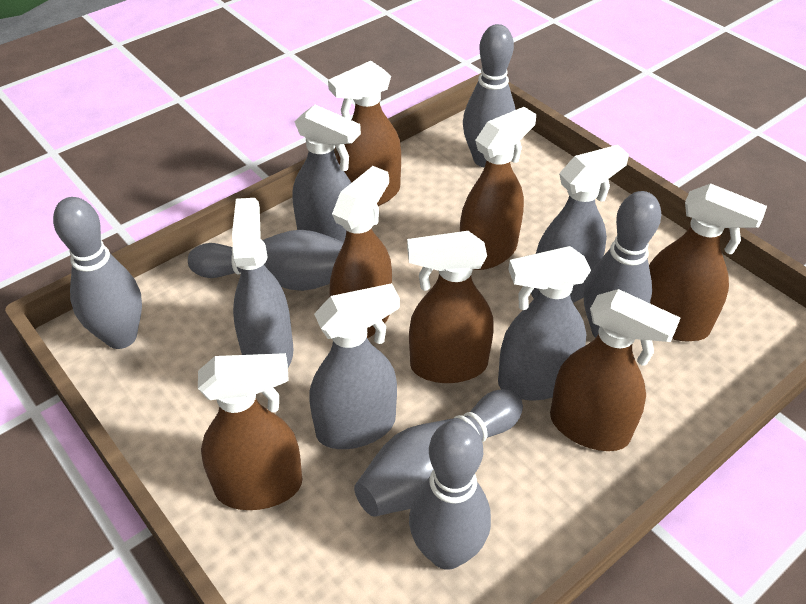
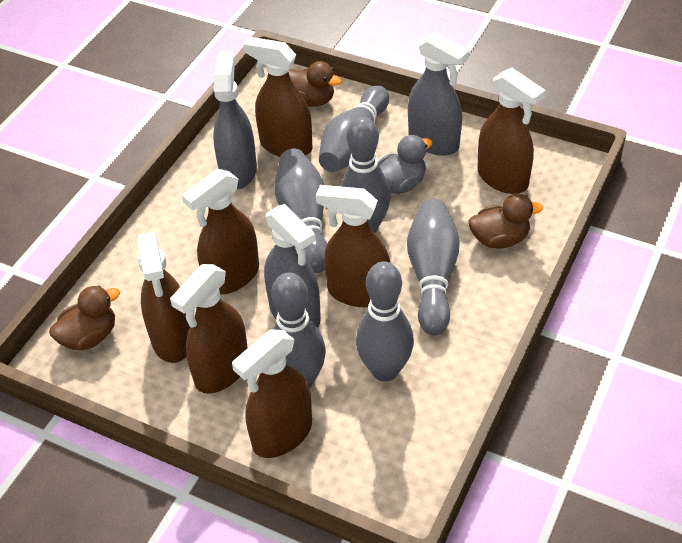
brown duck: 0 -> 3
grey duck: 0 -> 1
grey spray bottle: 5 -> 3

